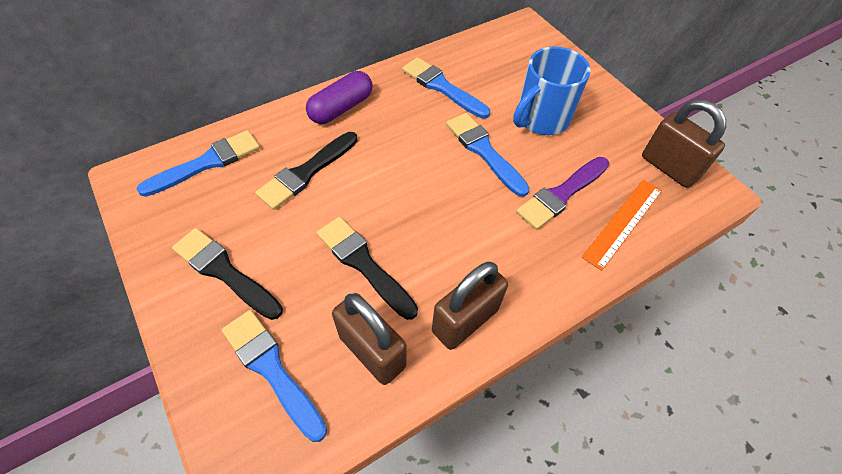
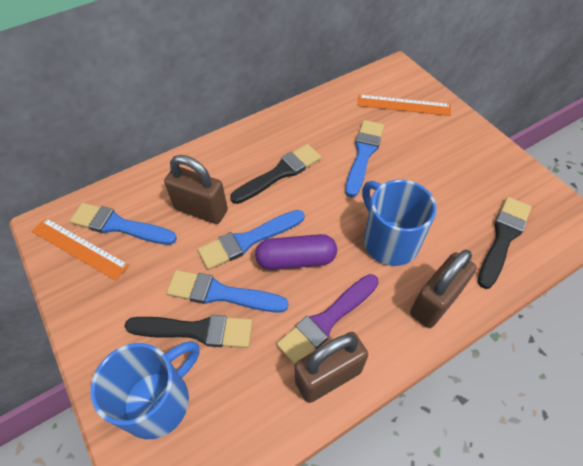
blue mug: 1 -> 2
orange ruler: 1 -> 2

